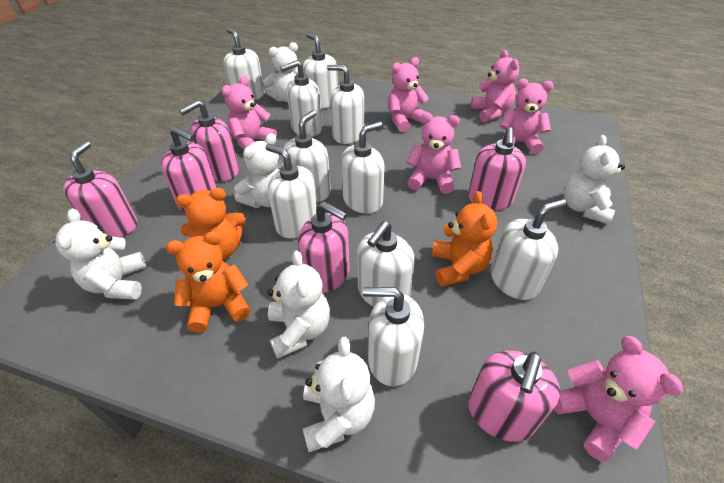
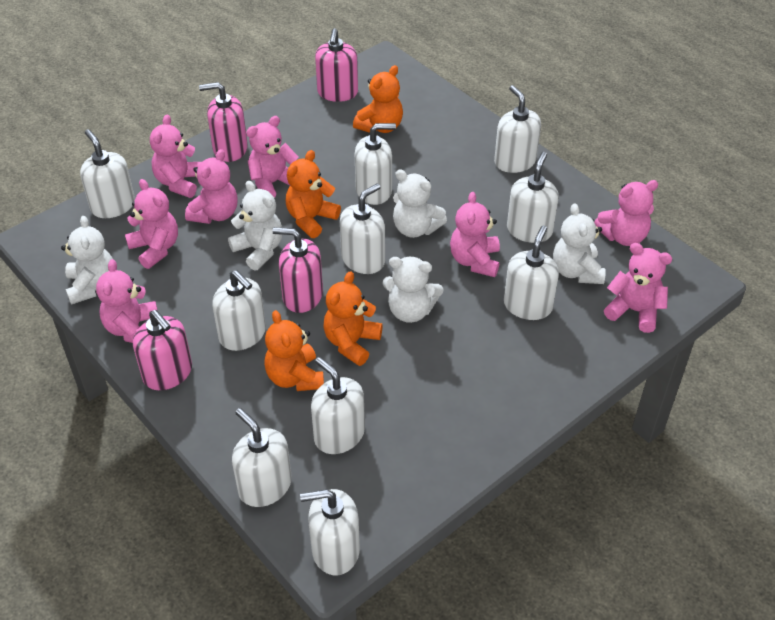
orange teddy bear: 3 -> 4
pink soap dispenser: 6 -> 4
pink teddy bear: 6 -> 8
white teddy bear: 6 -> 5

